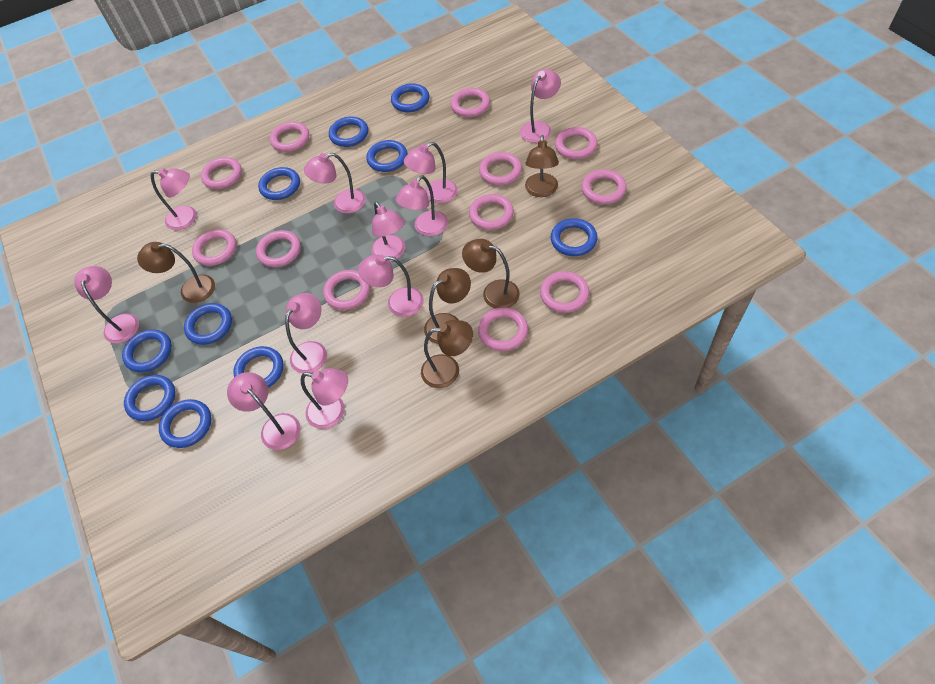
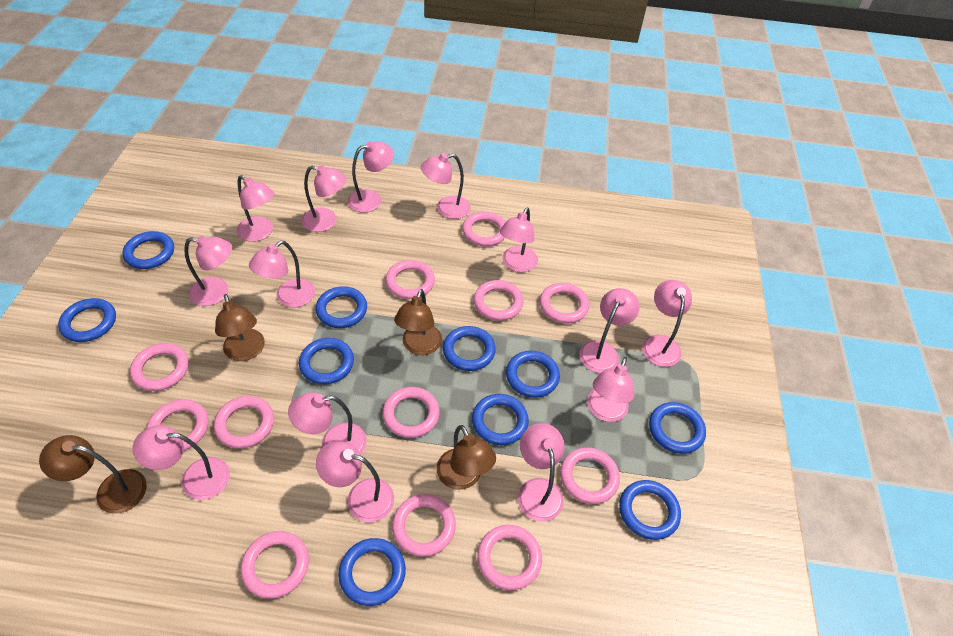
brown lamp: 5 -> 4
pink lamp: 11 -> 14

